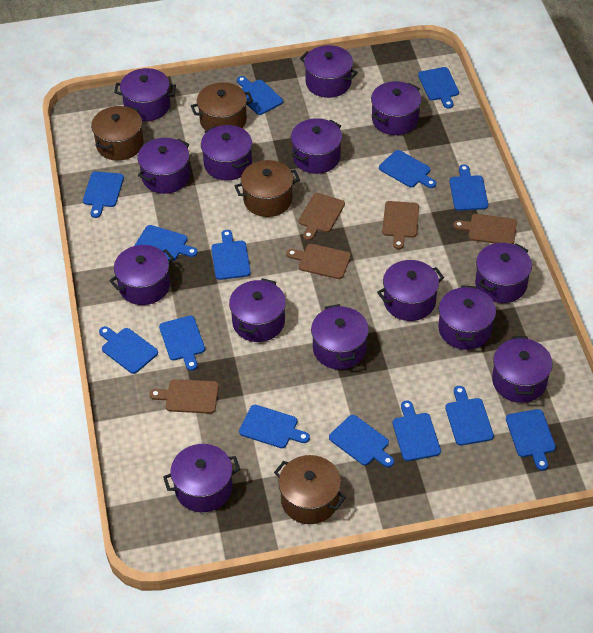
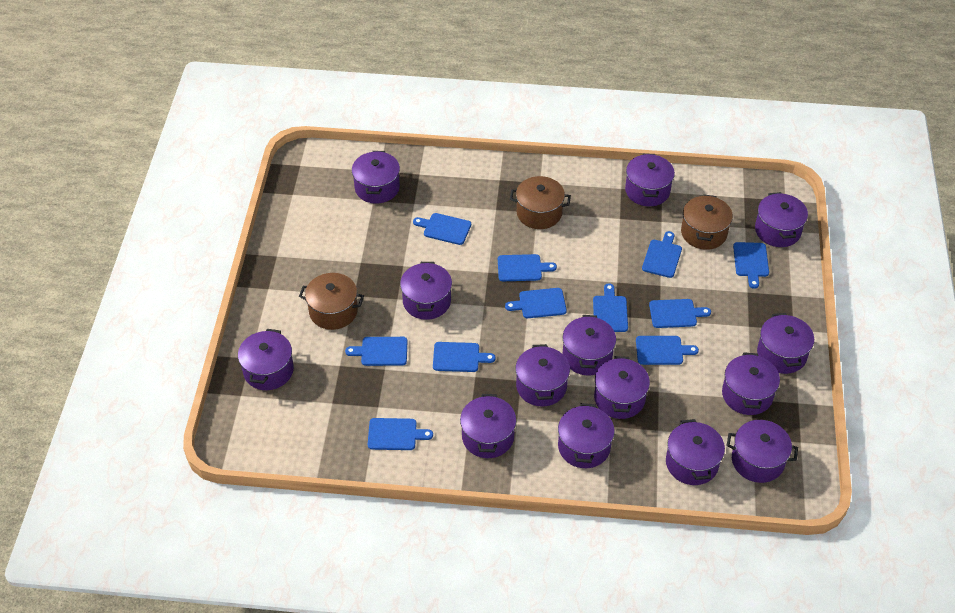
blue cutting board: 14 -> 11
brown cutting board: 5 -> 0
brown pot: 4 -> 3

